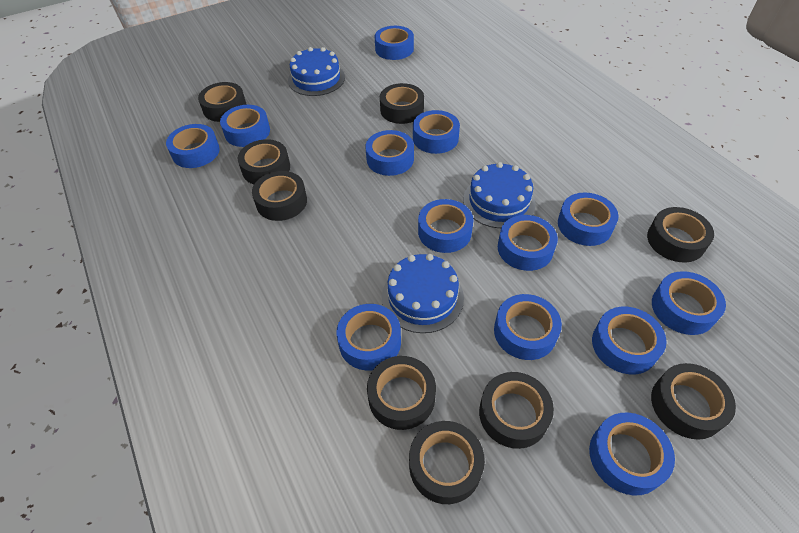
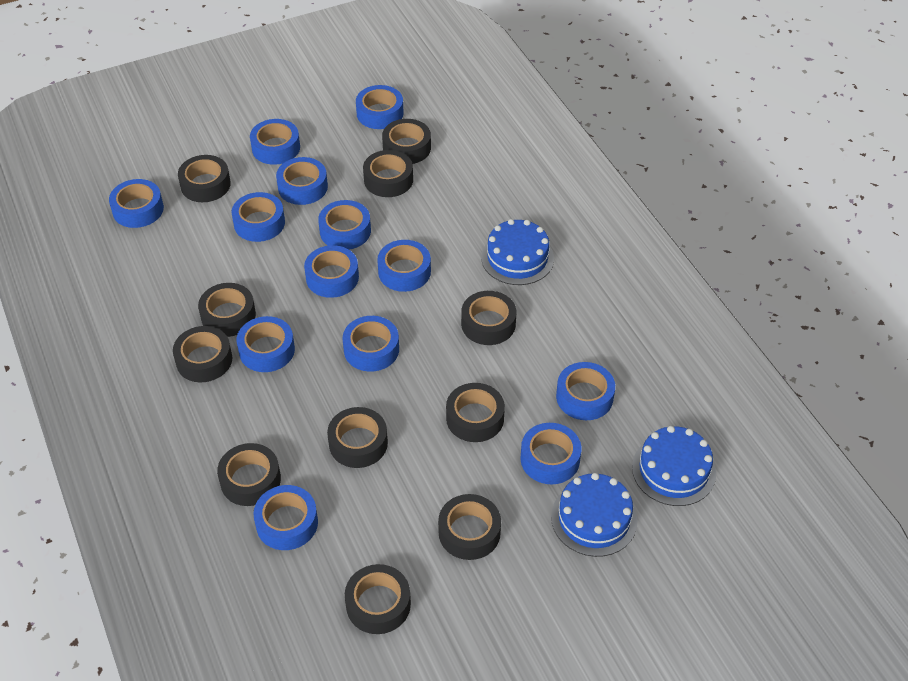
black tape: 9 -> 11

